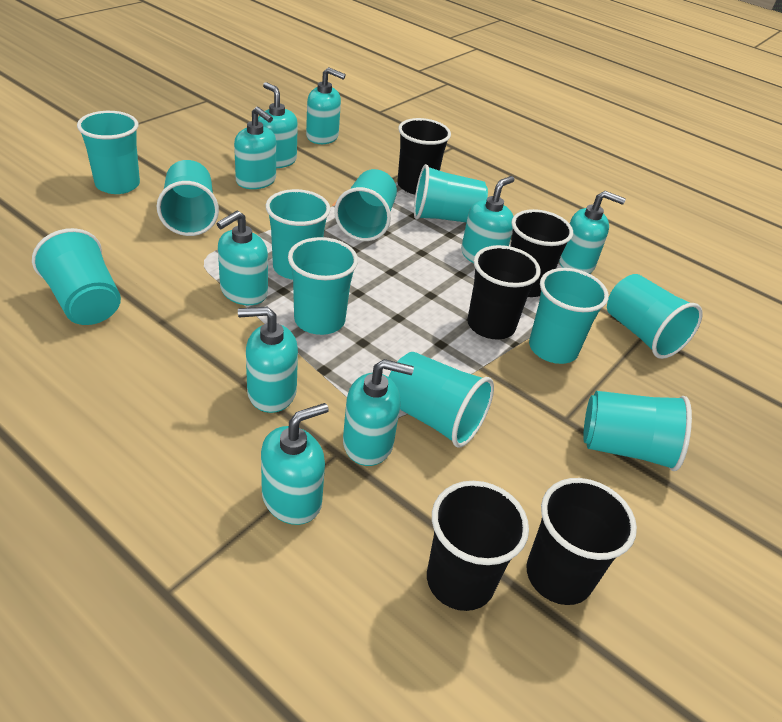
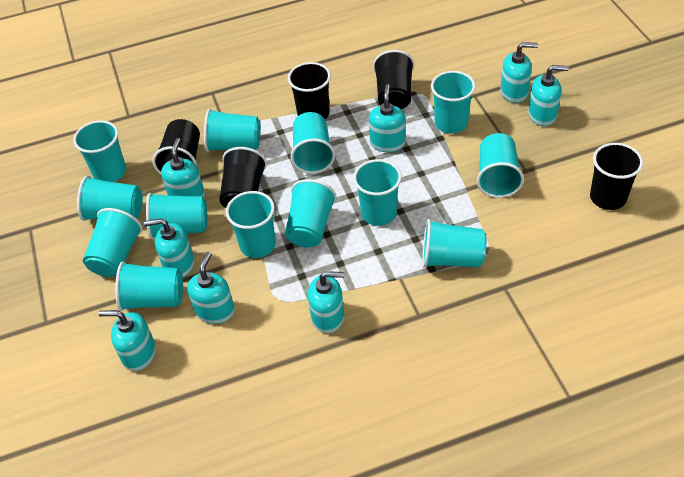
turquoise cup: 11 -> 13
turquoise soap dispenser: 9 -> 8

